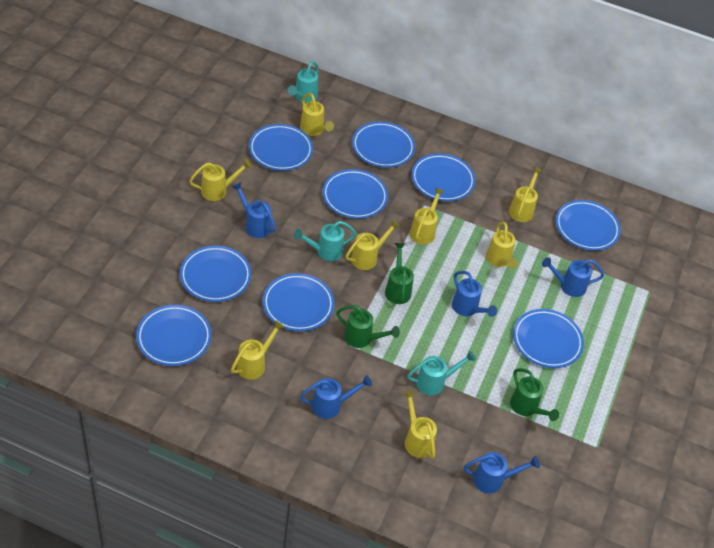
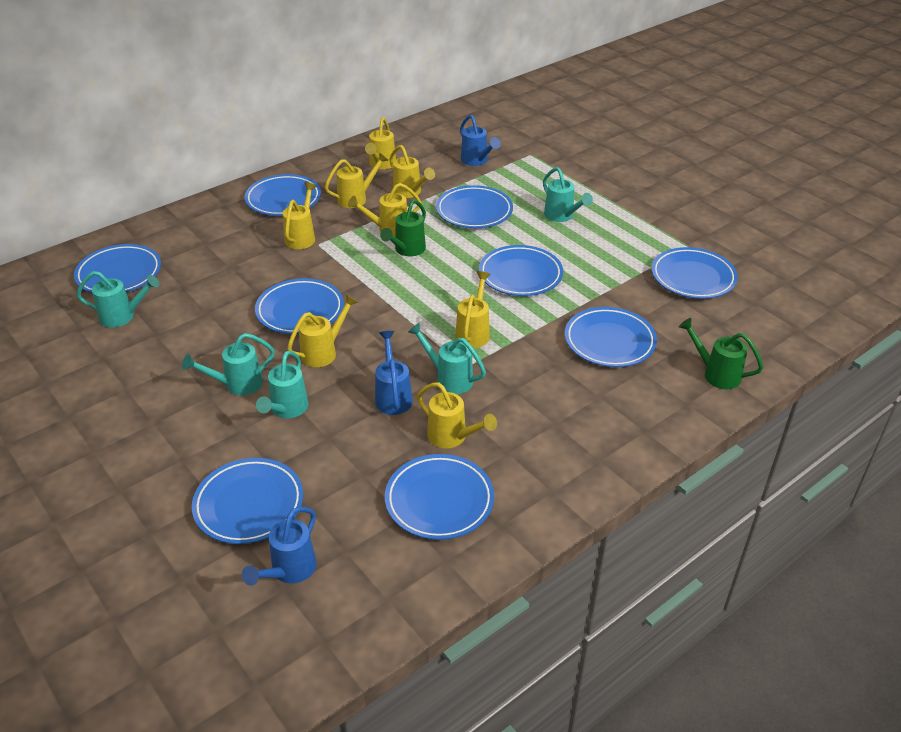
blue watering can: 5 -> 3
green watering can: 3 -> 2
turquoise watering can: 3 -> 5

